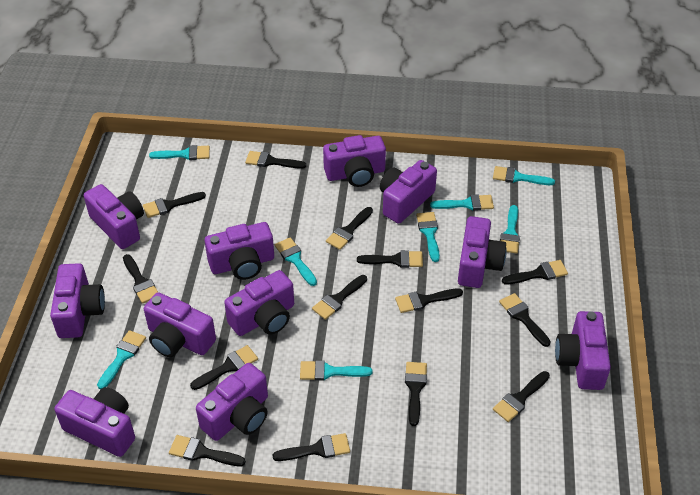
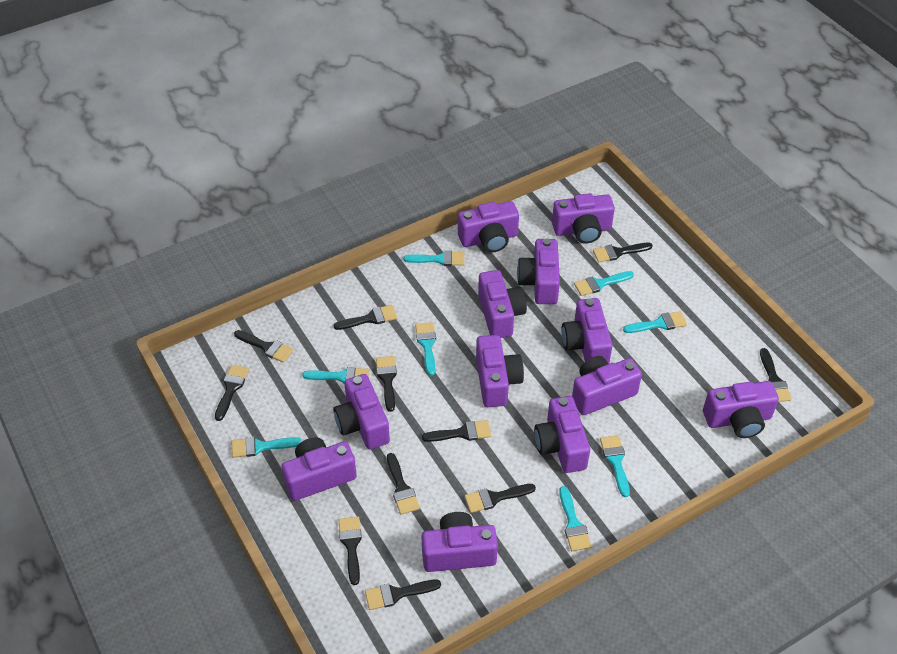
black brush: 14 -> 11
purple camera: 11 -> 12

